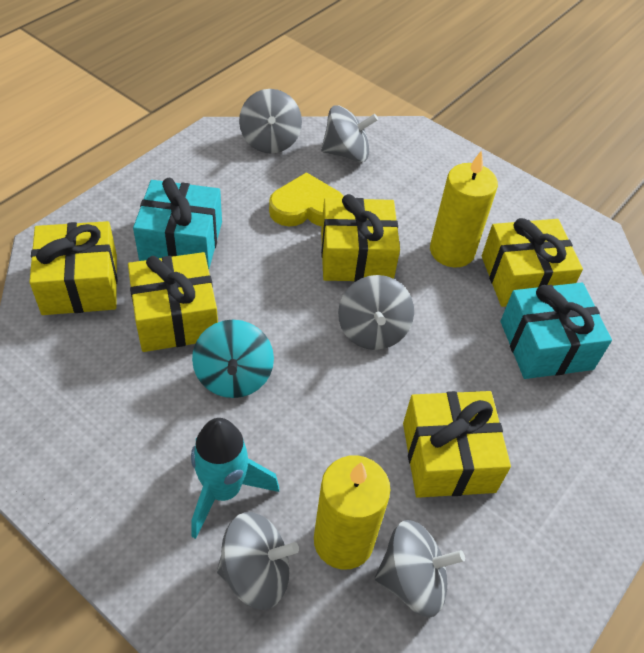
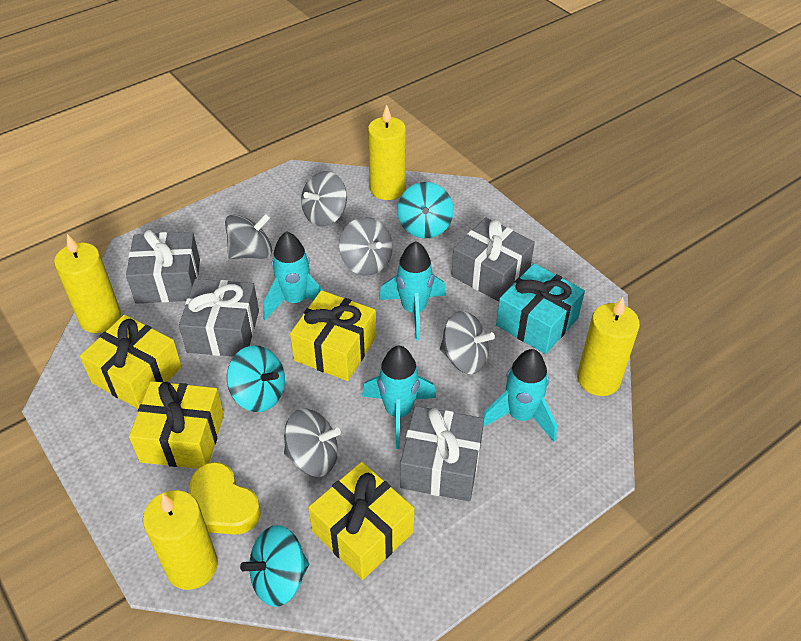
grey gift: 0 -> 4
turquoise gift: 2 -> 1
turquoise rocket: 1 -> 4
turquoise spinning top: 1 -> 3
yellow candle: 2 -> 4
yellow gift: 5 -> 4

